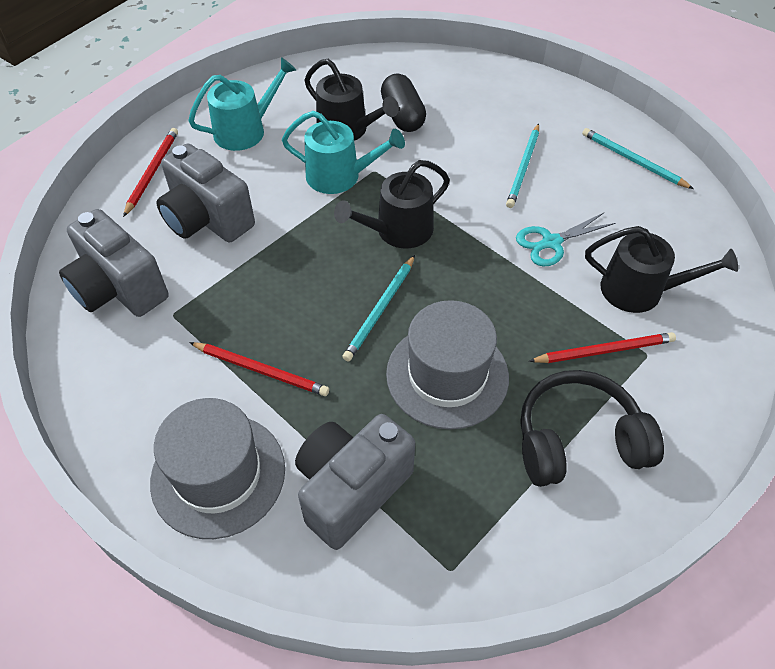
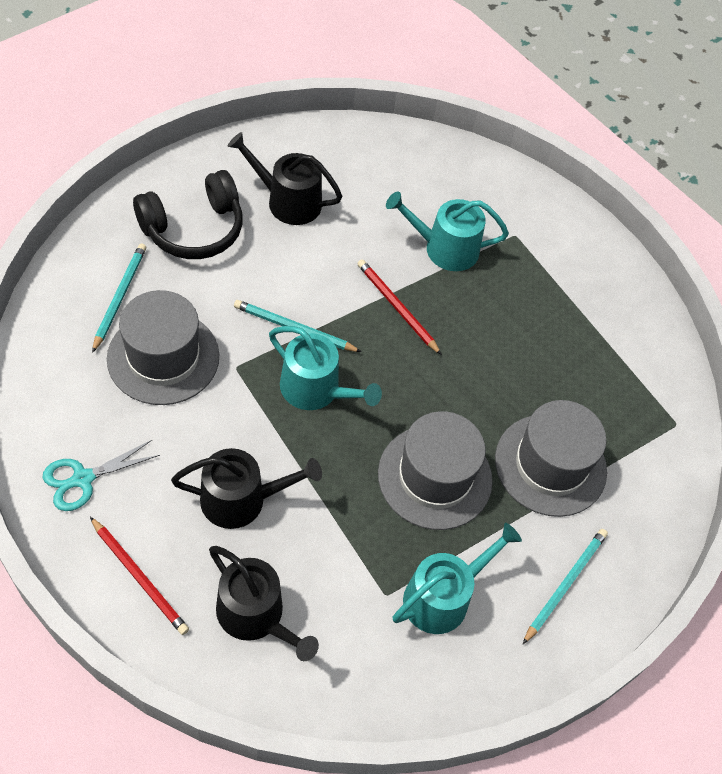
black capsule: 1 -> 0
grey camera: 3 -> 0
grey hat: 2 -> 3
red pencil: 3 -> 2
turquoise watering can: 2 -> 3

